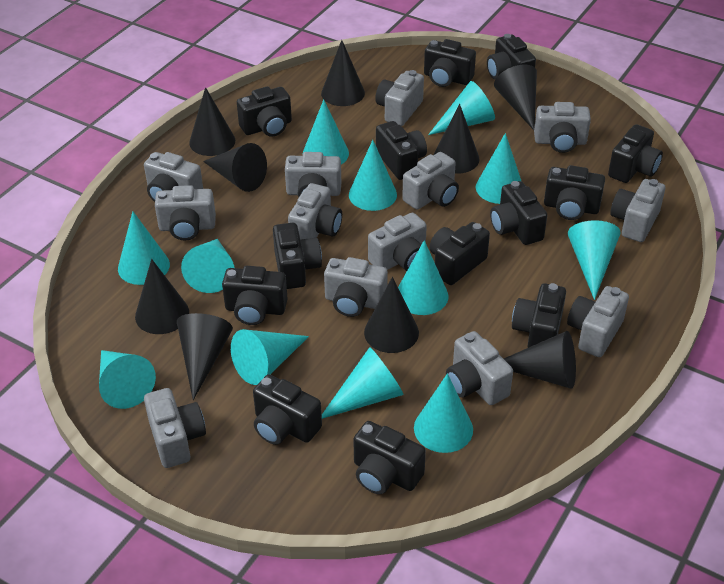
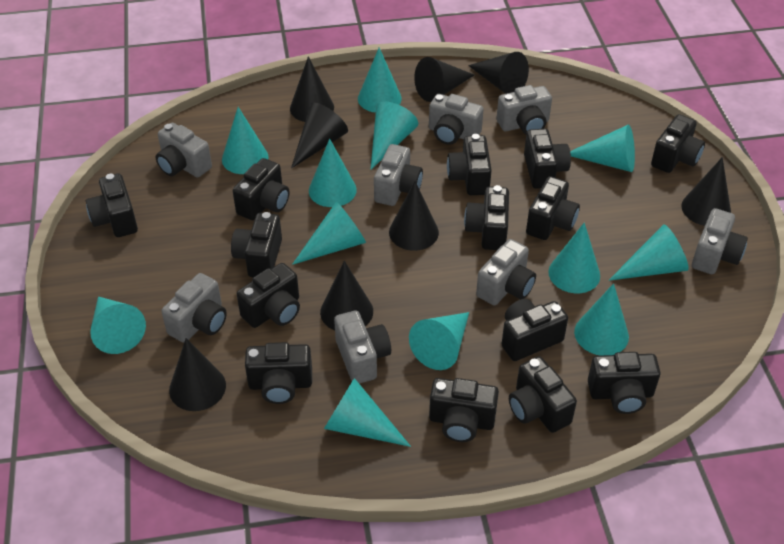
black camera: 13 -> 14
black cone: 9 -> 8
grey camera: 13 -> 8

